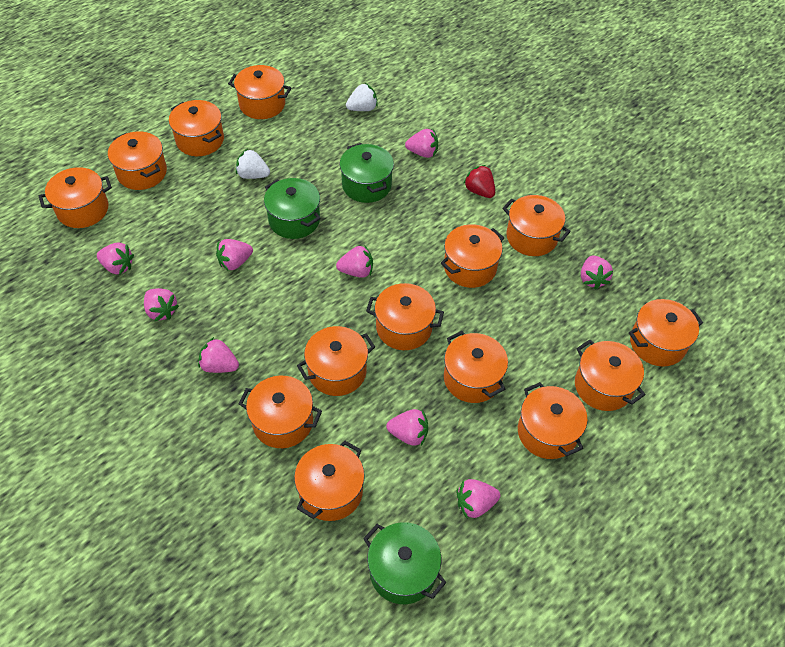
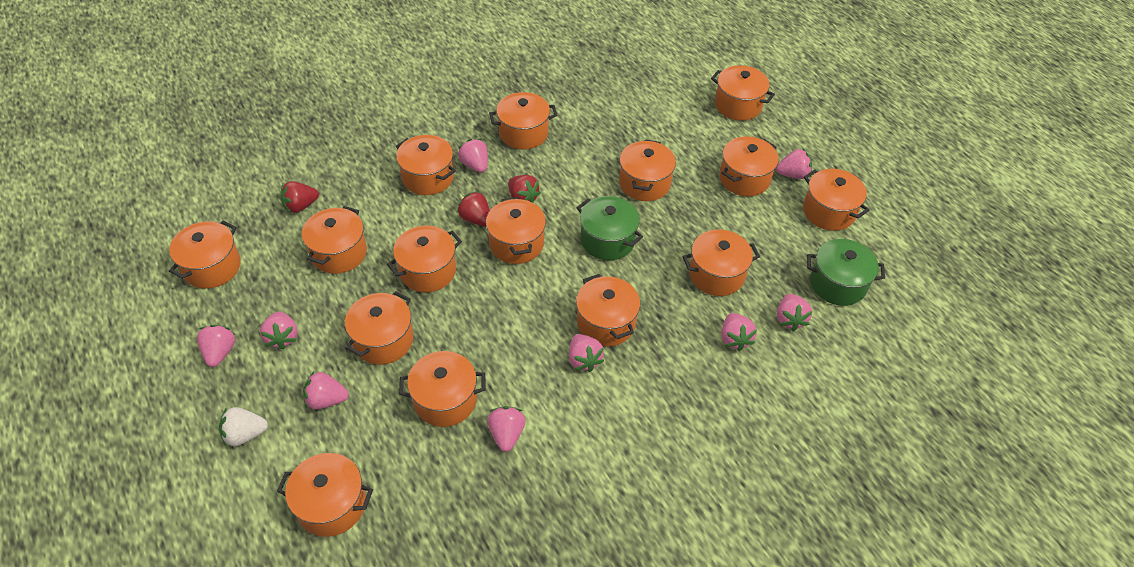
green pot: 3 -> 2
orange pot: 14 -> 15
red strawberry: 1 -> 3
white strawberry: 2 -> 1

